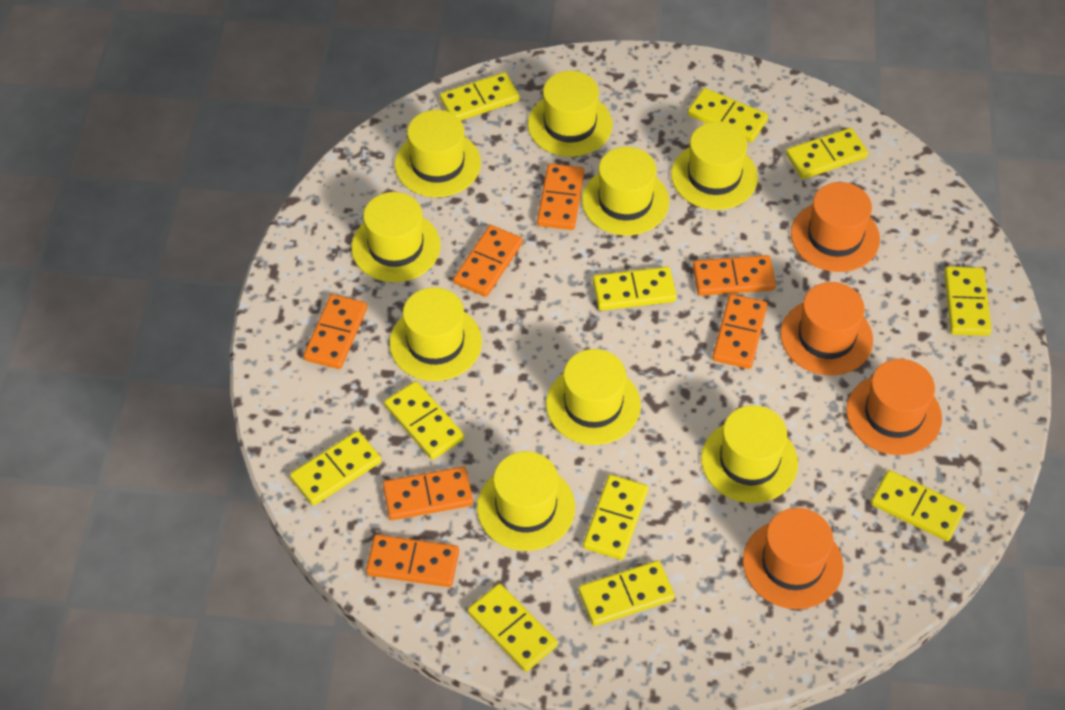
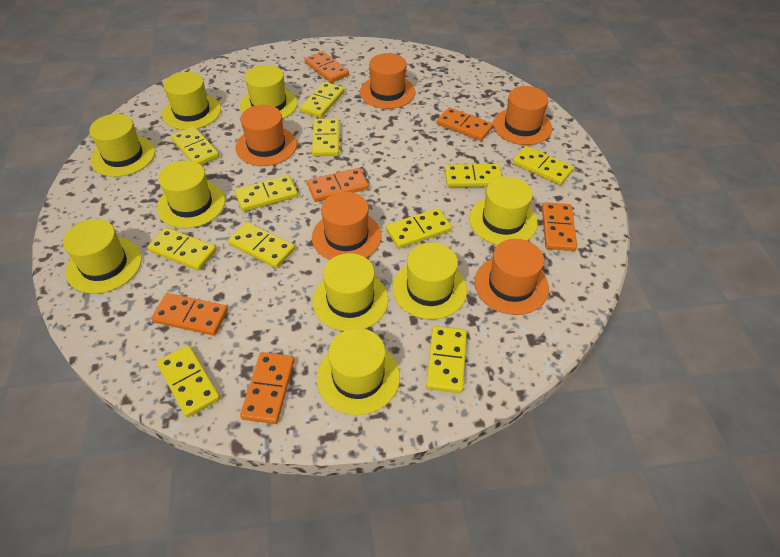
orange domino: 7 -> 6
orange hat: 4 -> 5

